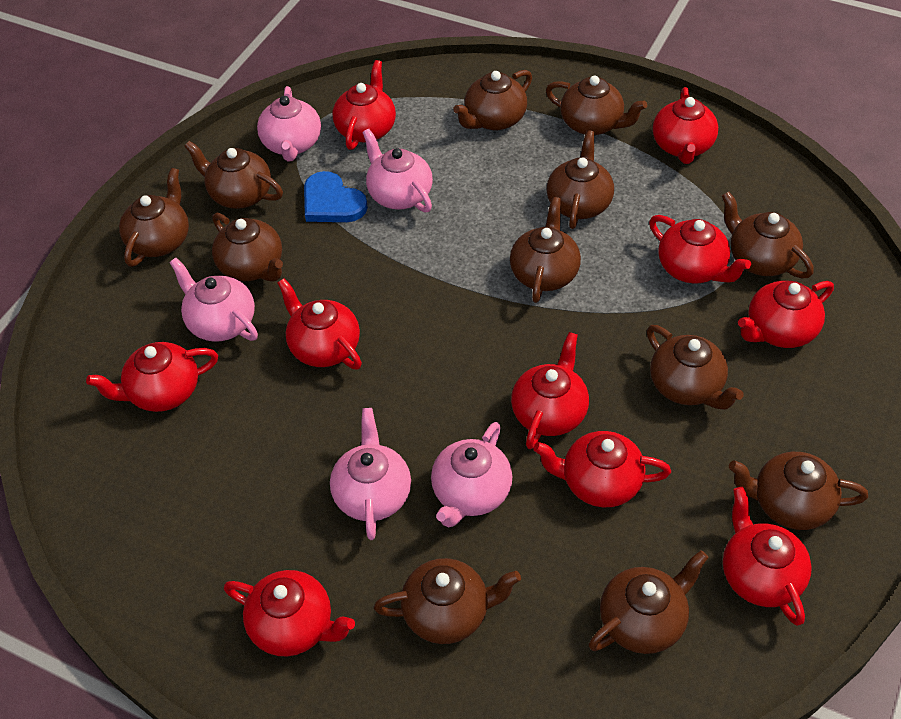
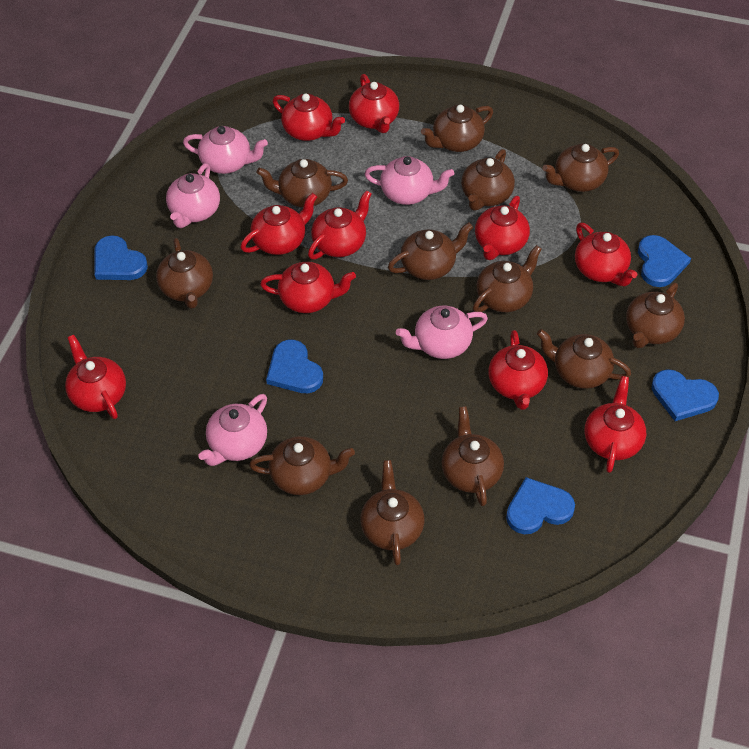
blue heart: 1 -> 5

